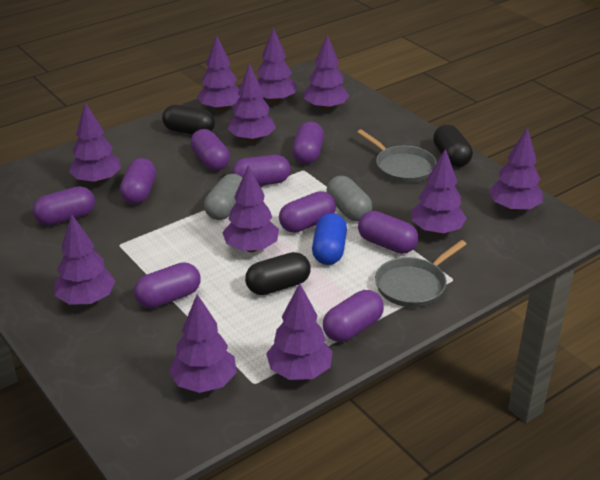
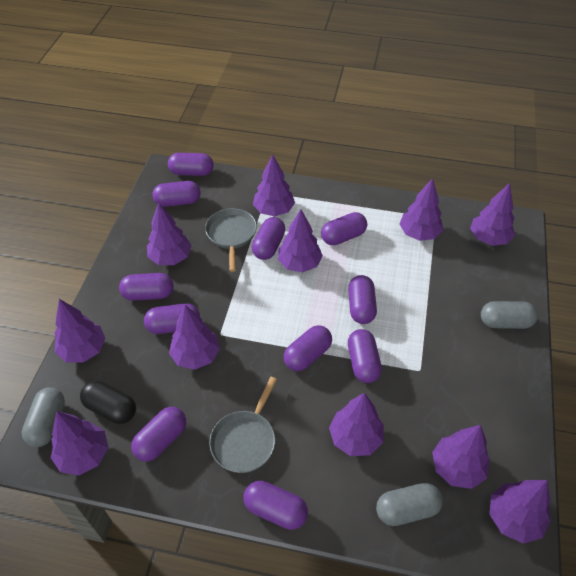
black capsule: 3 -> 1
blue capsule: 1 -> 0
grey capsule: 2 -> 3
purple capsule: 9 -> 11

